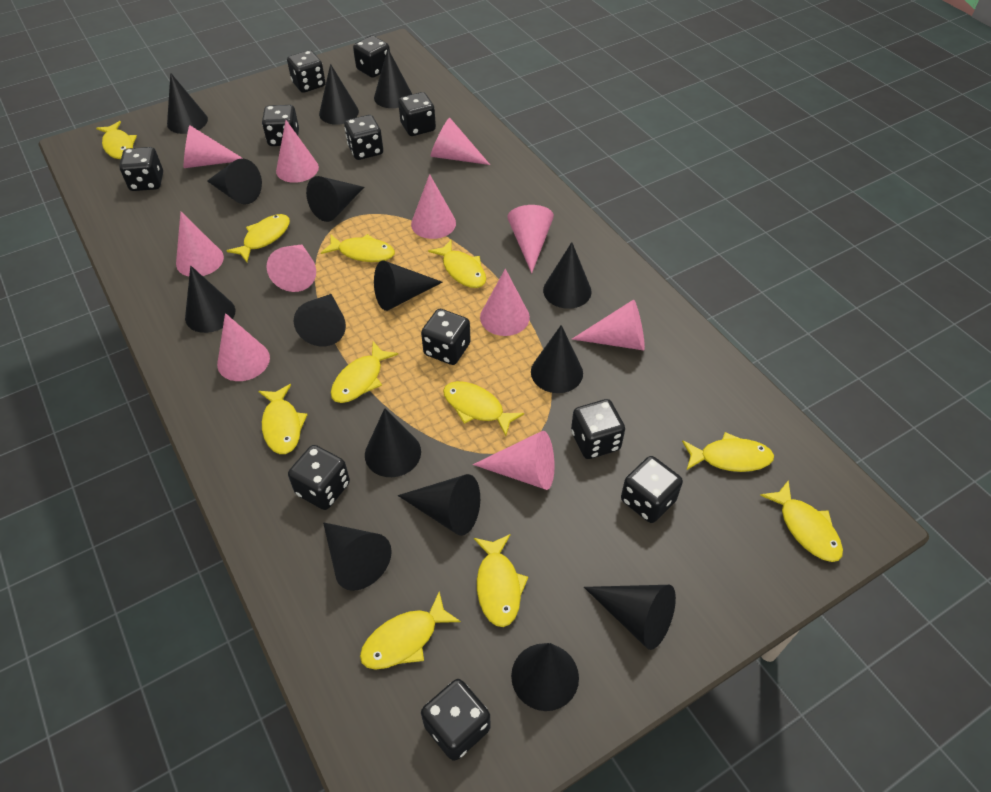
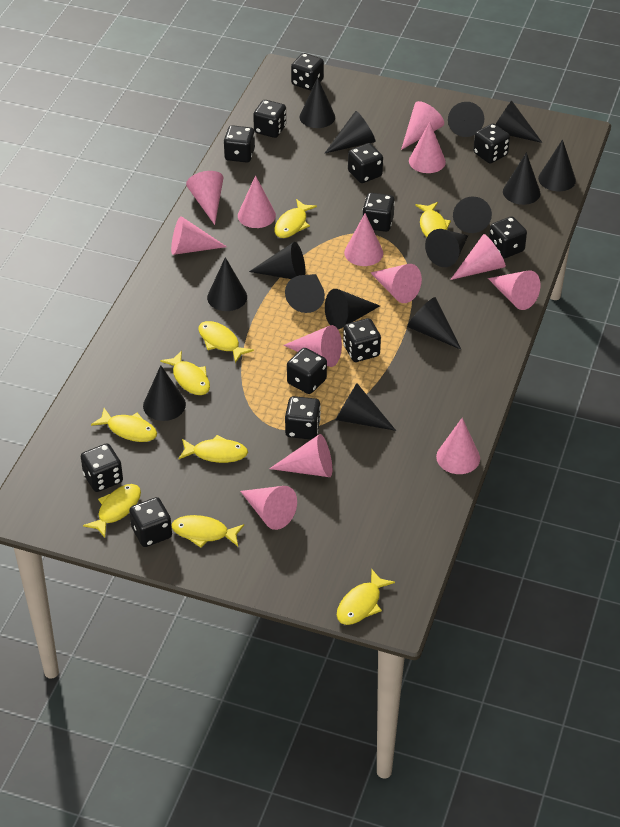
black dice: 11 -> 12
pink cone: 11 -> 13
yellow fish: 11 -> 9

